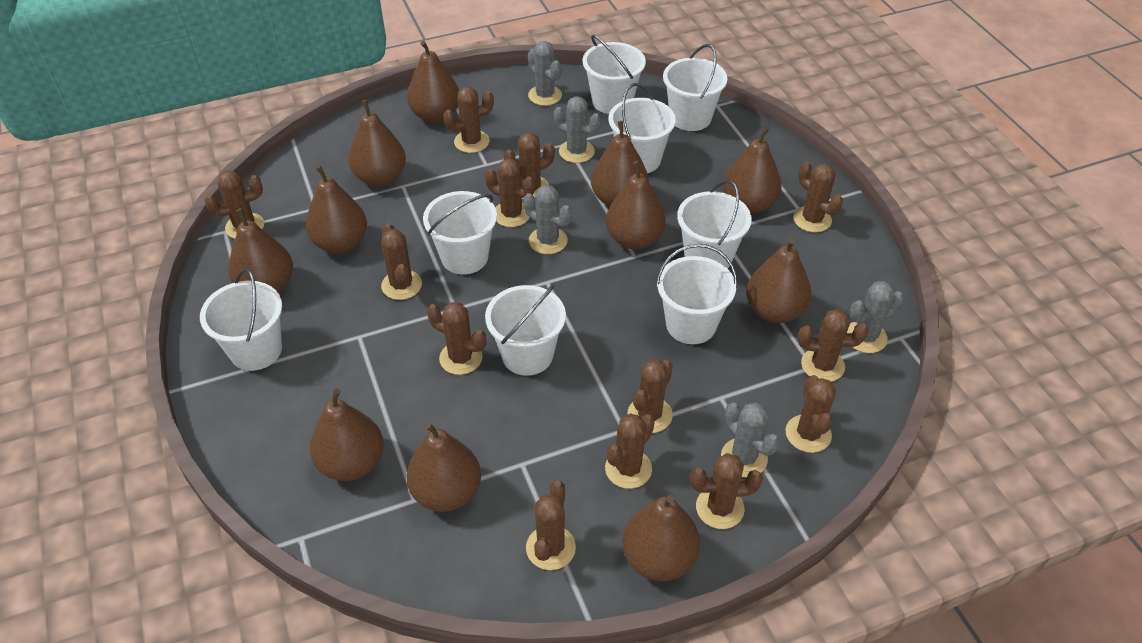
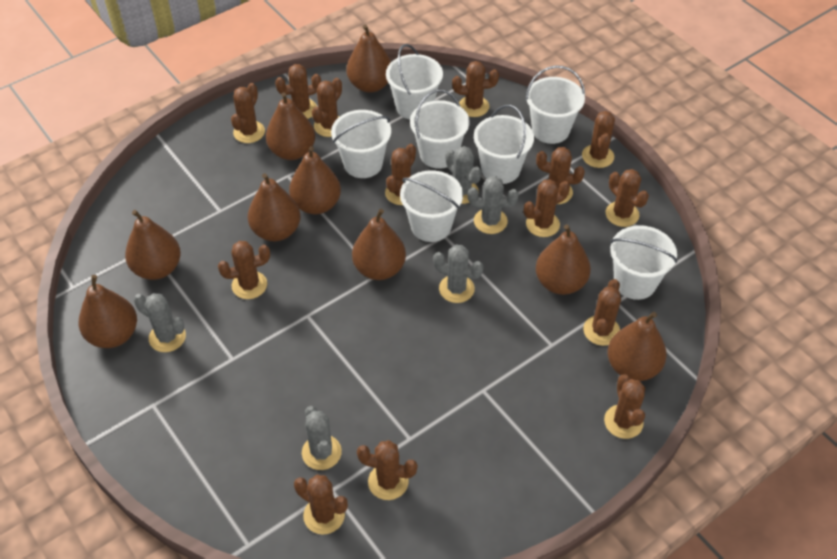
brown cactus: 13 -> 14
brown pear: 11 -> 9
white bucket: 8 -> 7

